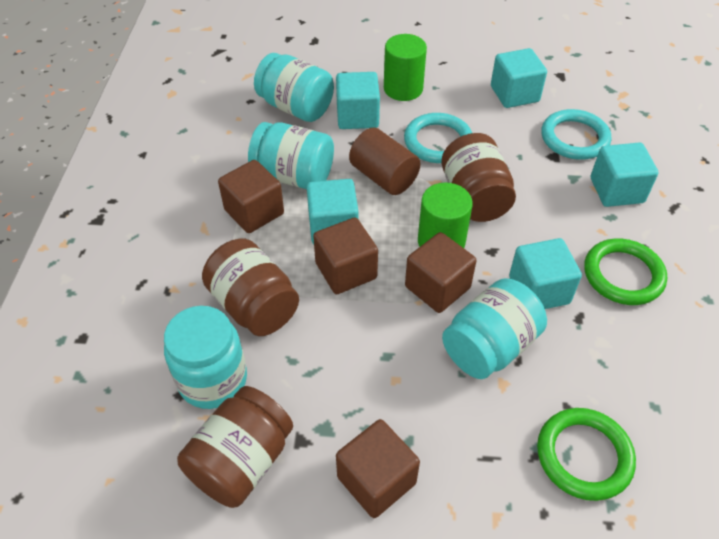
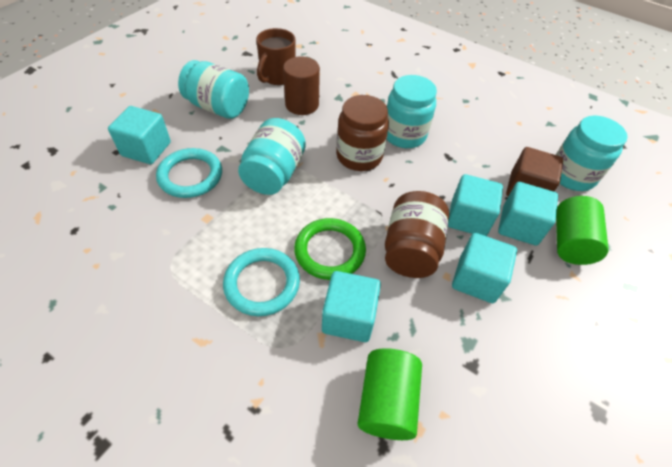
brown cube: 4 -> 1
brown jar: 3 -> 2
brown mug: 0 -> 1
green ring: 2 -> 1

